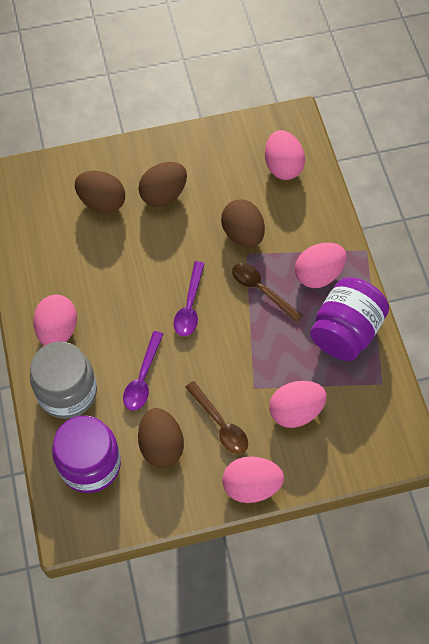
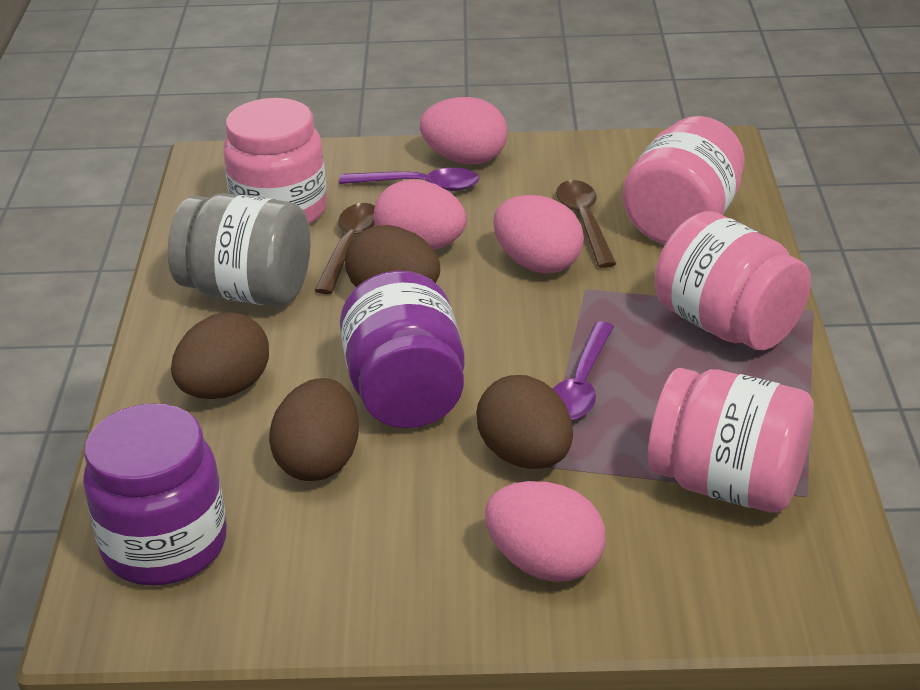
pink egg: 5 -> 4
pink jar: 0 -> 4

